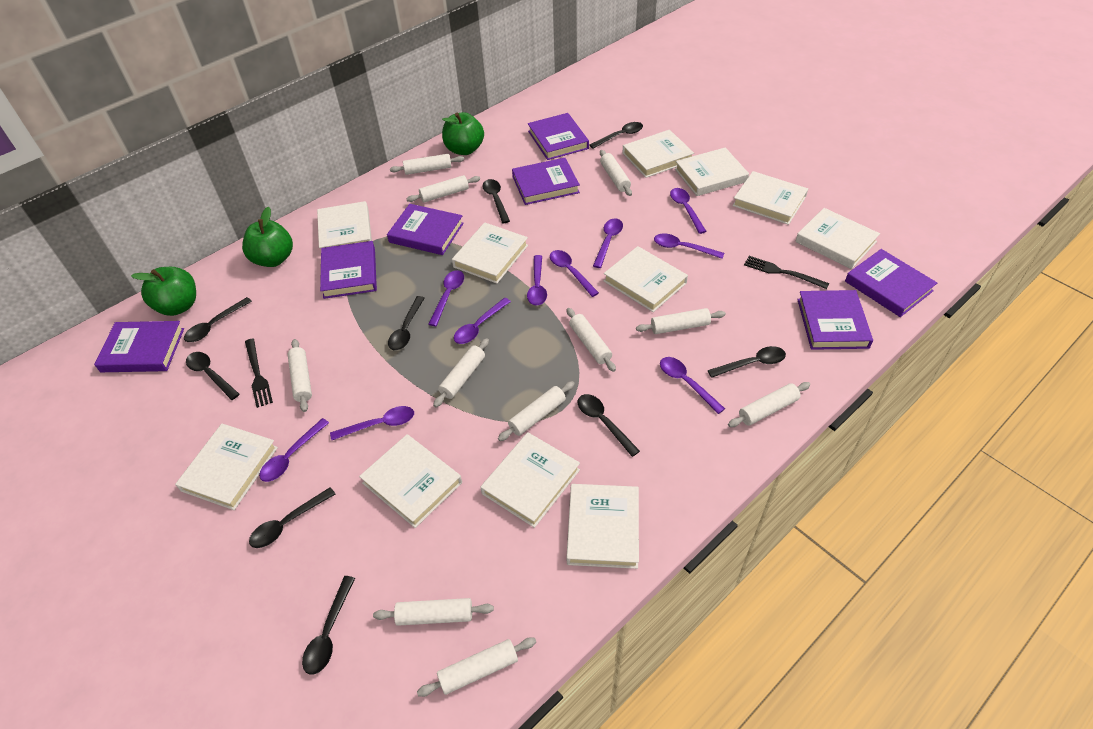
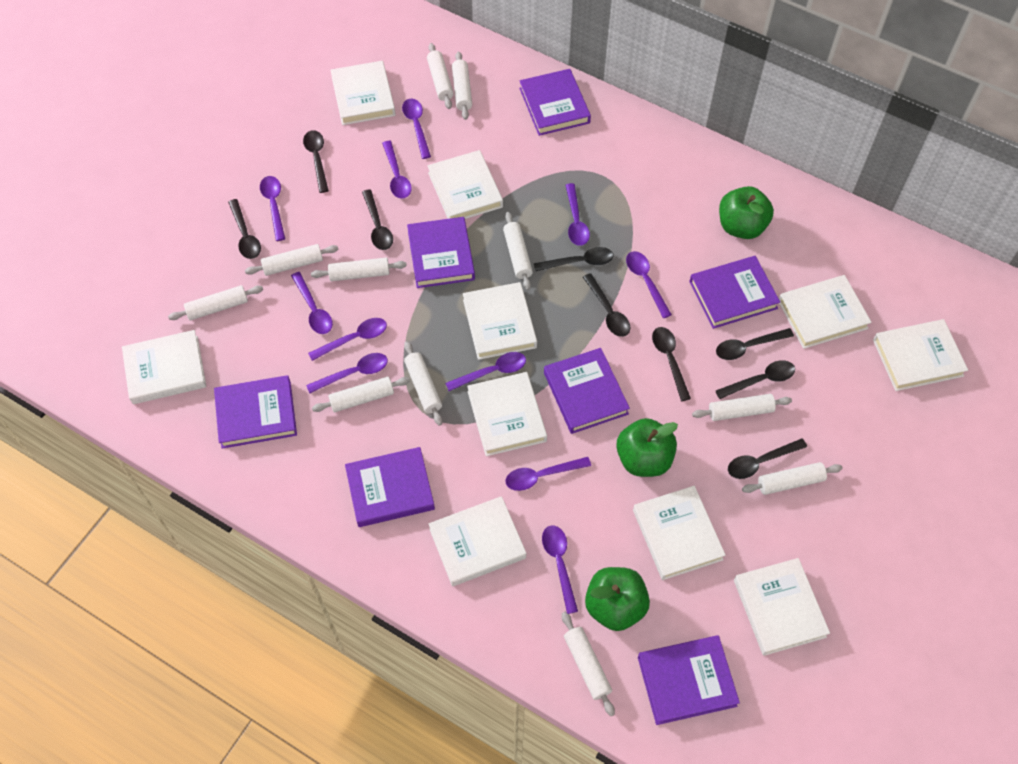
black fork: 2 -> 0
purple spoon: 10 -> 11
white book: 11 -> 10

